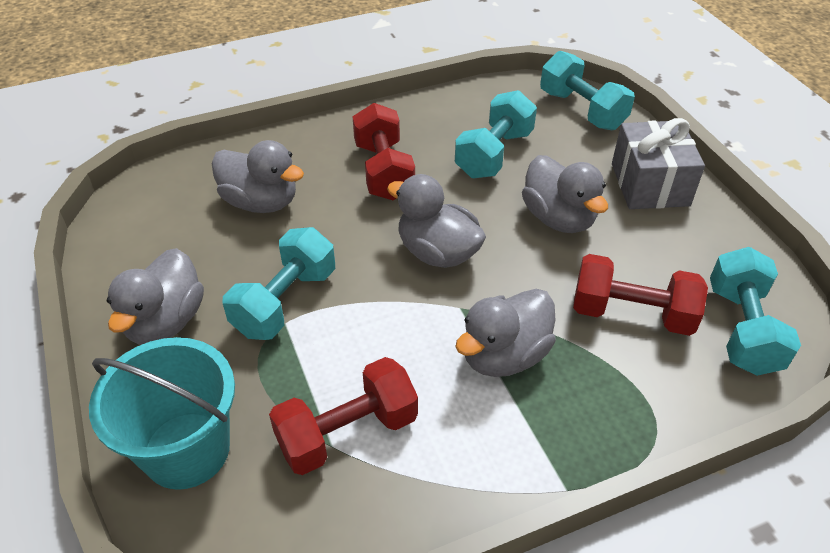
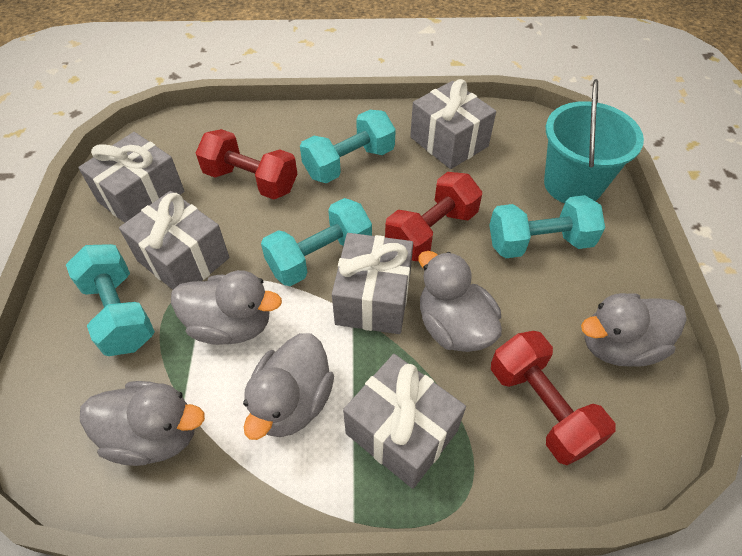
grey gift: 1 -> 5

